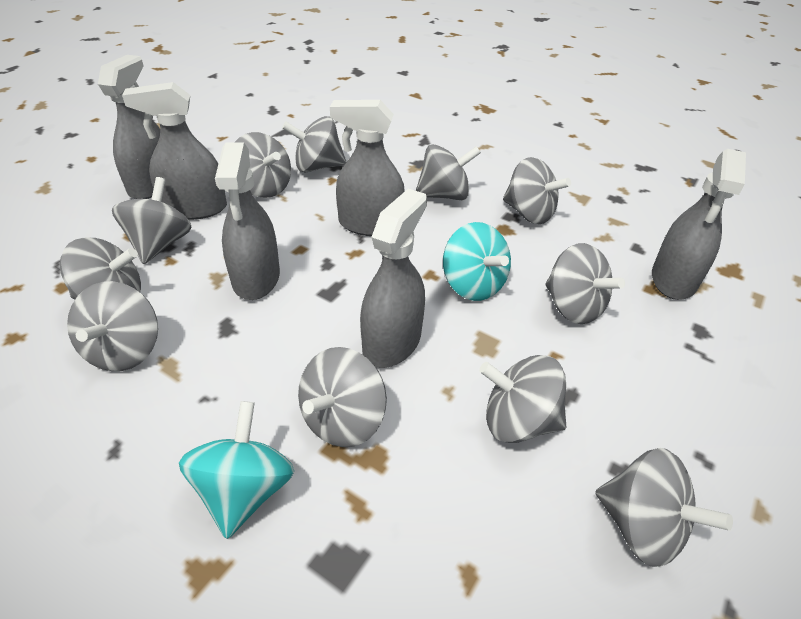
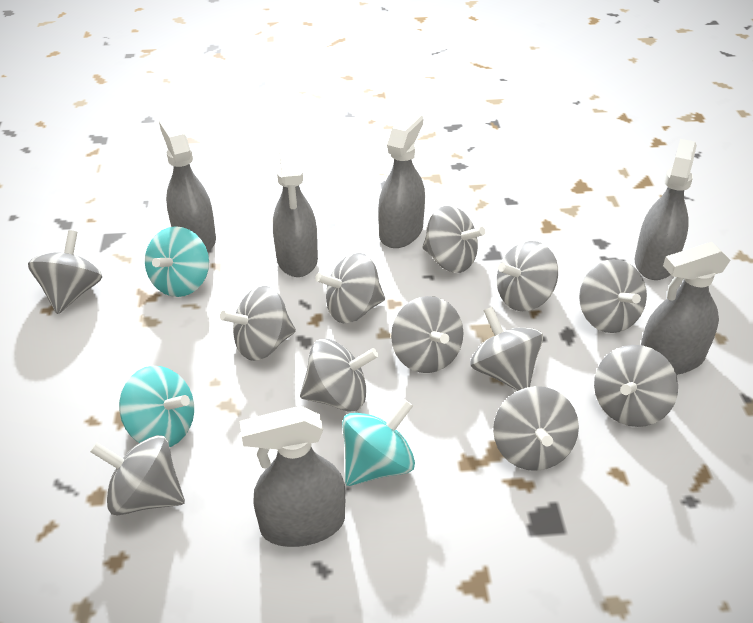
grey spinning top: 11 -> 12
turquoise spinning top: 2 -> 3

